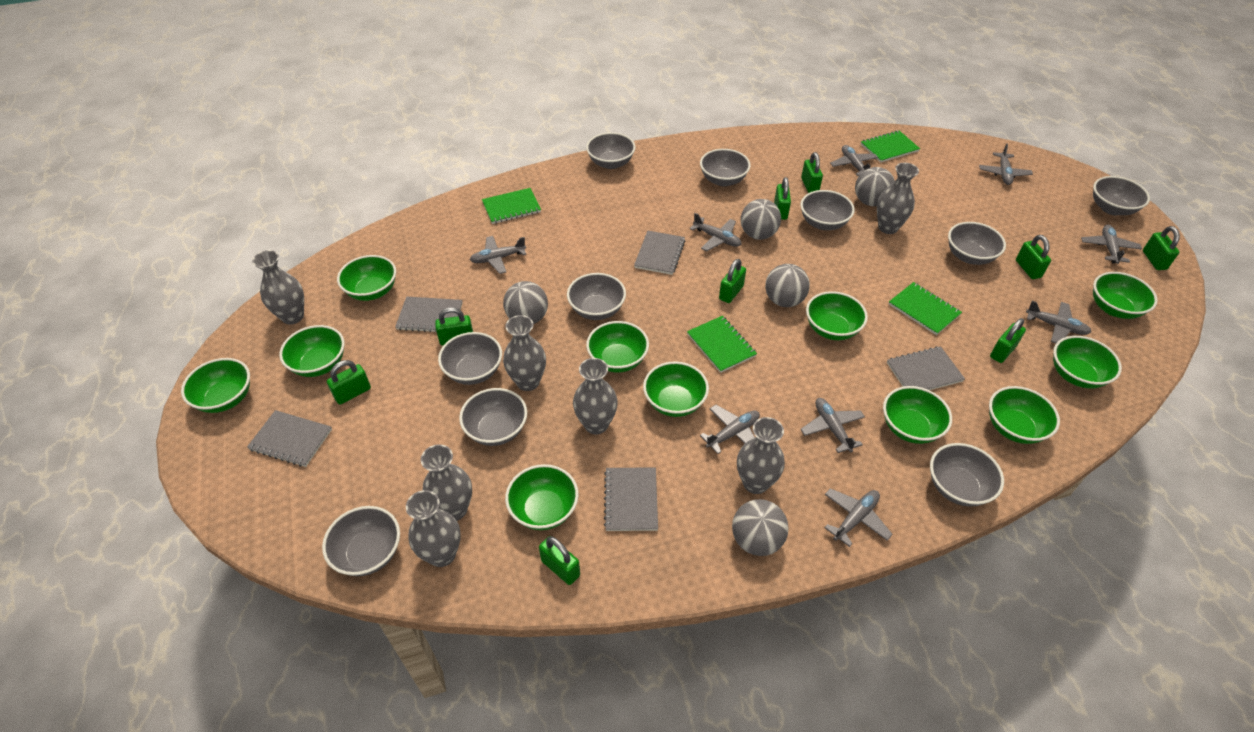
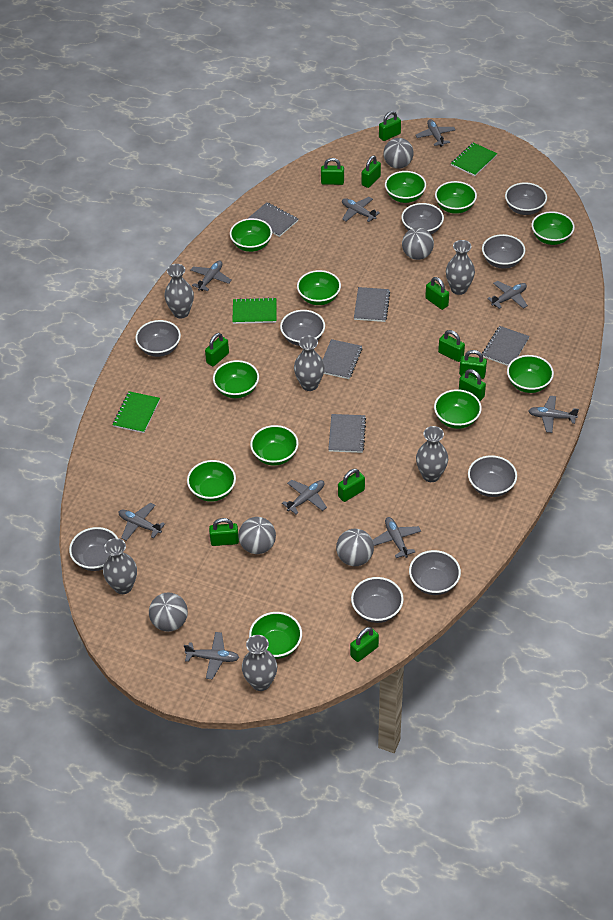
green notebook: 4 -> 3
green padlock: 9 -> 11
grey bowl: 10 -> 9
grey vase: 7 -> 6

